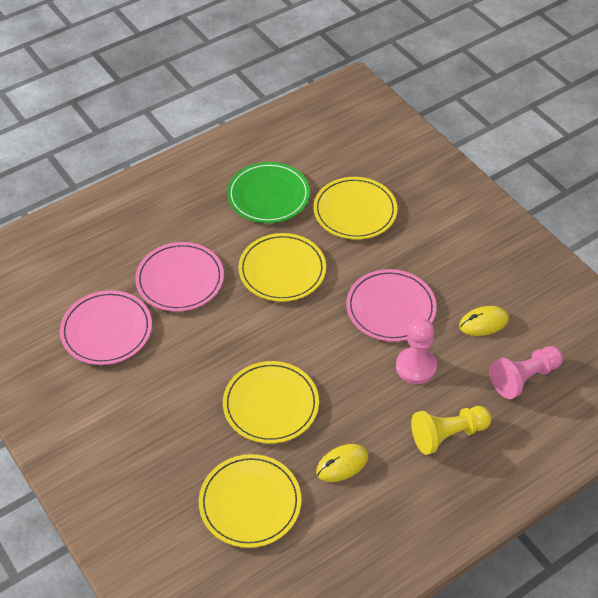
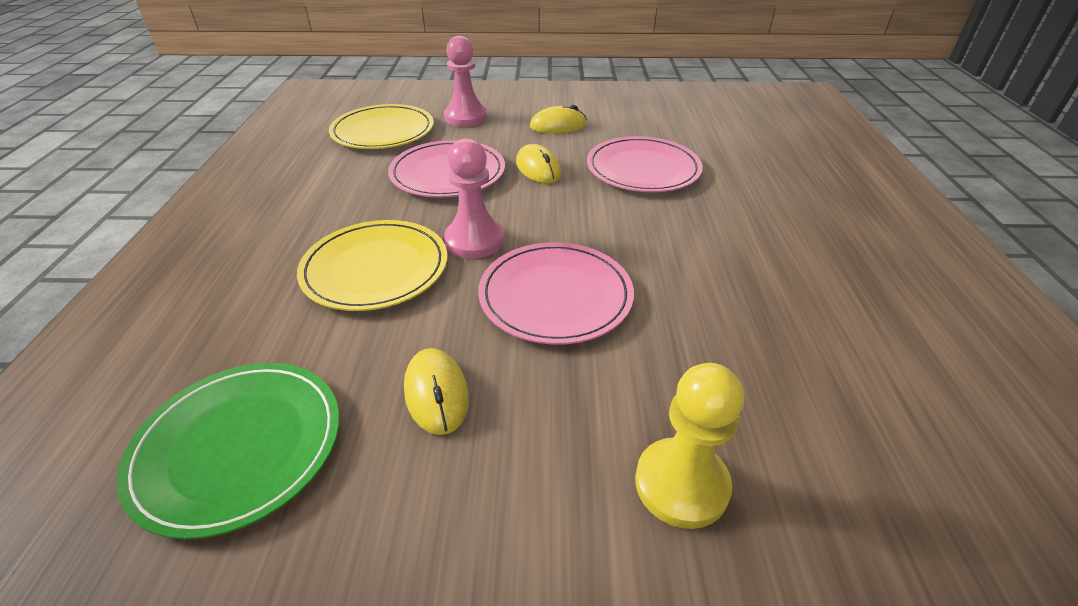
yellow mouse: 2 -> 3
yellow plate: 4 -> 2

